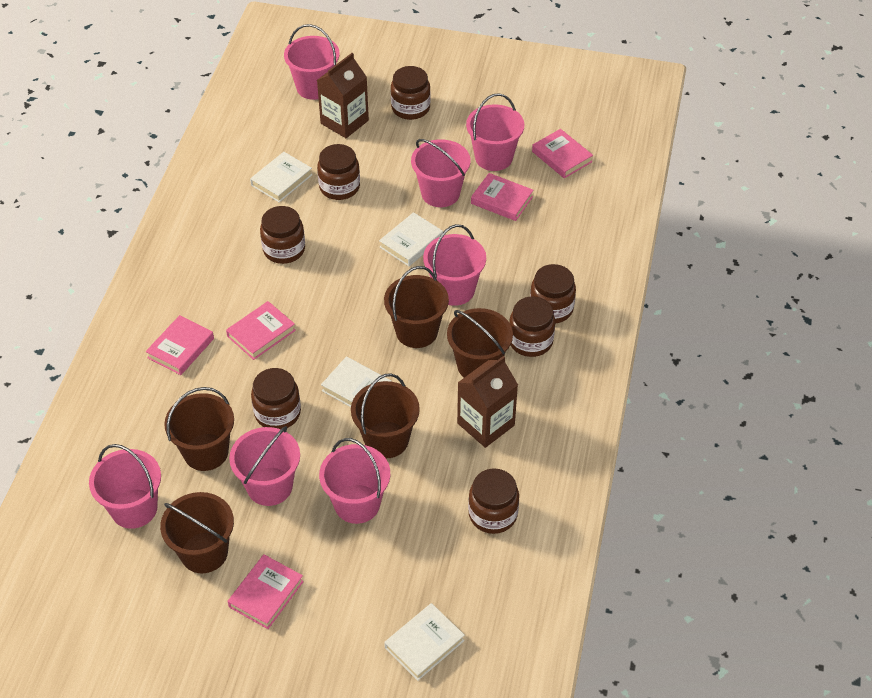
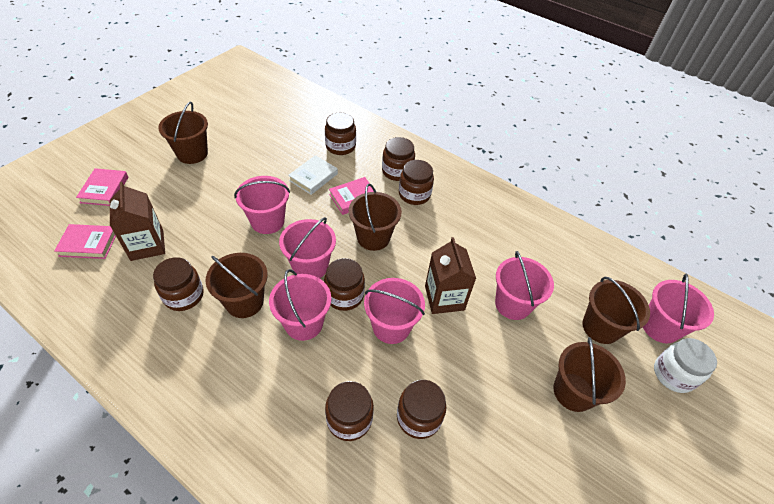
pink book: 5 -> 3
pink bucket: 7 -> 6
white book: 4 -> 1
white jar: 0 -> 1

